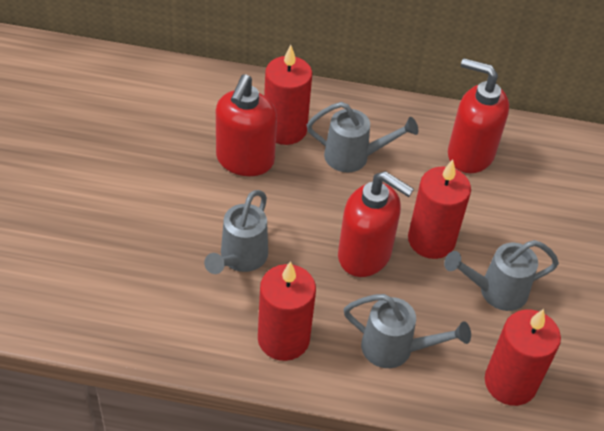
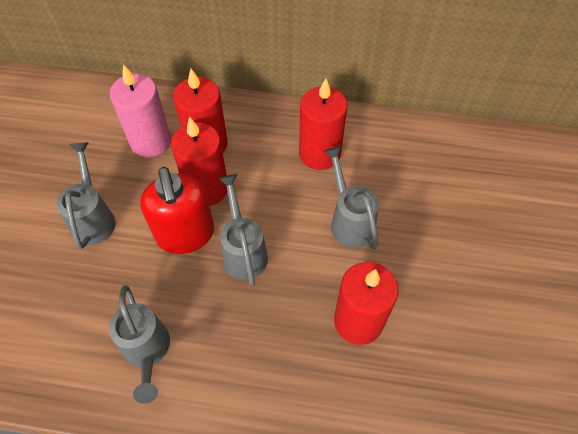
pink candle: 0 -> 1
red soap dispenser: 3 -> 1

